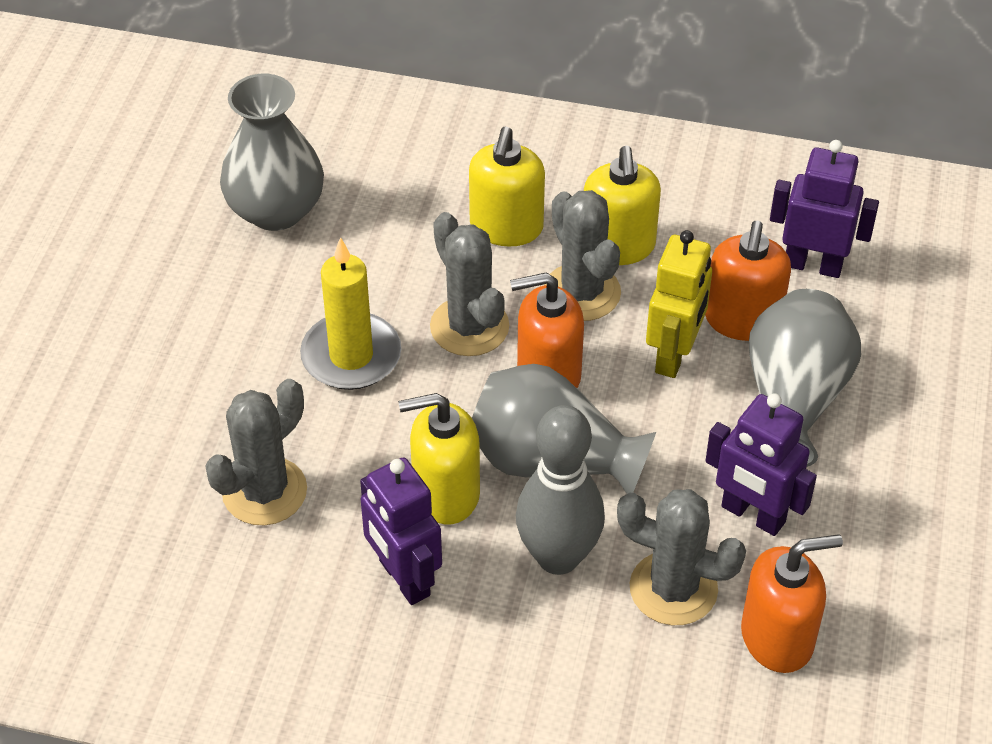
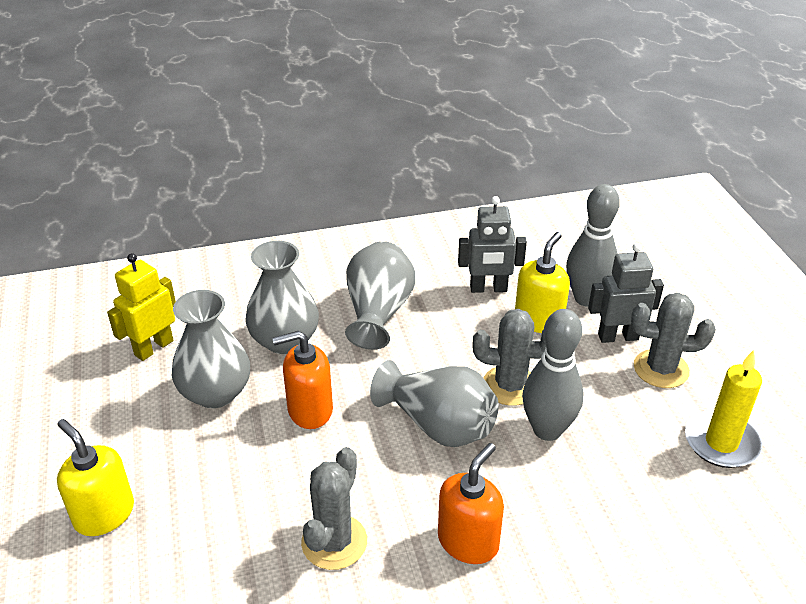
grey bowling pin: 1 -> 2
grey cactus: 4 -> 3
grey robot: 0 -> 2
grey vase: 3 -> 4
orange soap dispenser: 3 -> 2
purple robot: 3 -> 0
yellow soap dispenser: 3 -> 2

